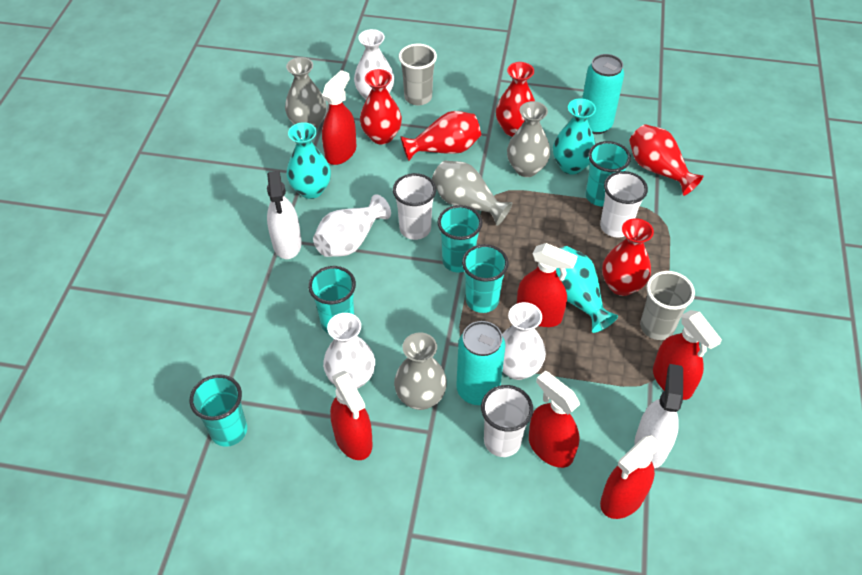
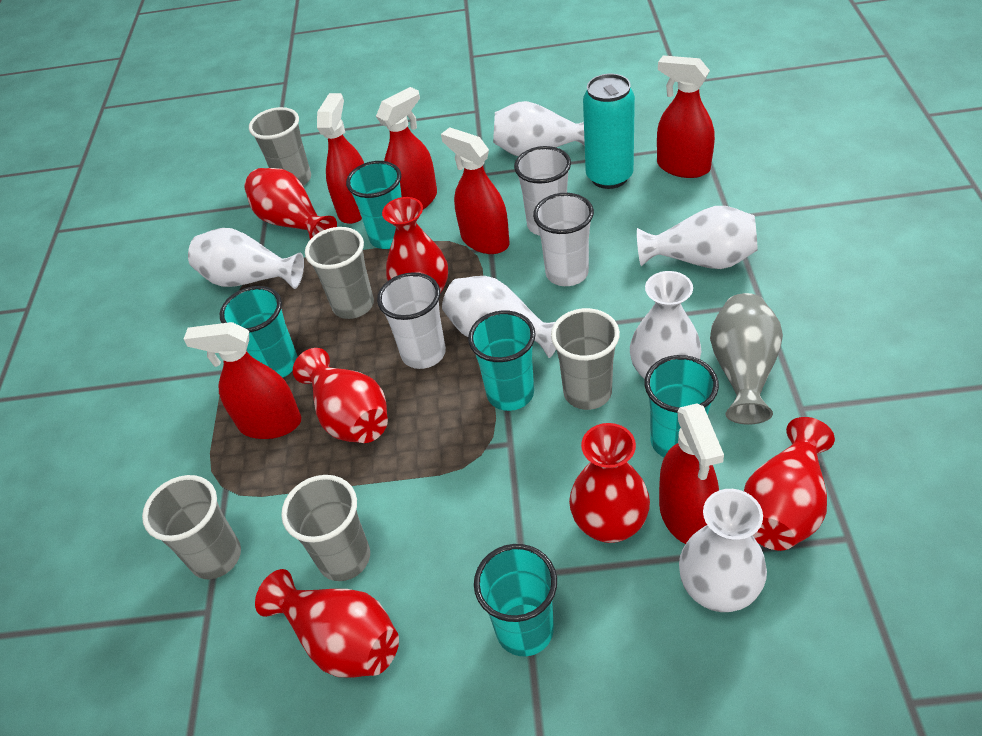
grey cup: 2 -> 5
grey vase: 4 -> 1
red vase: 5 -> 6
turquoise can: 2 -> 1
turquoise vase: 3 -> 0
white spray bottle: 2 -> 0
white vase: 4 -> 6

